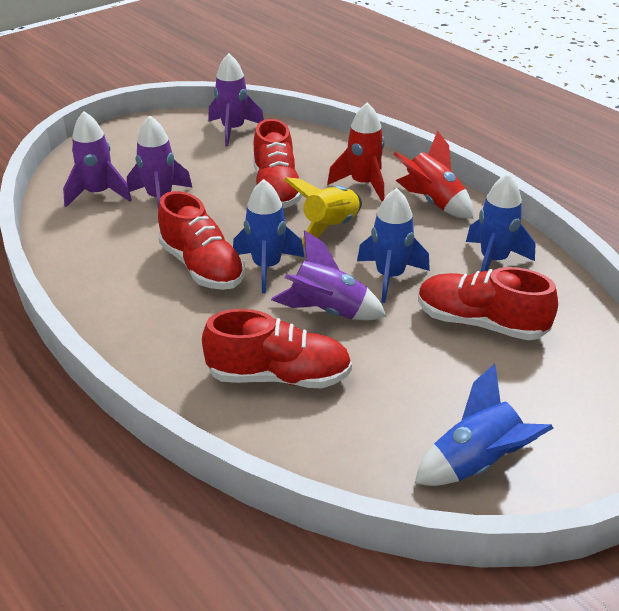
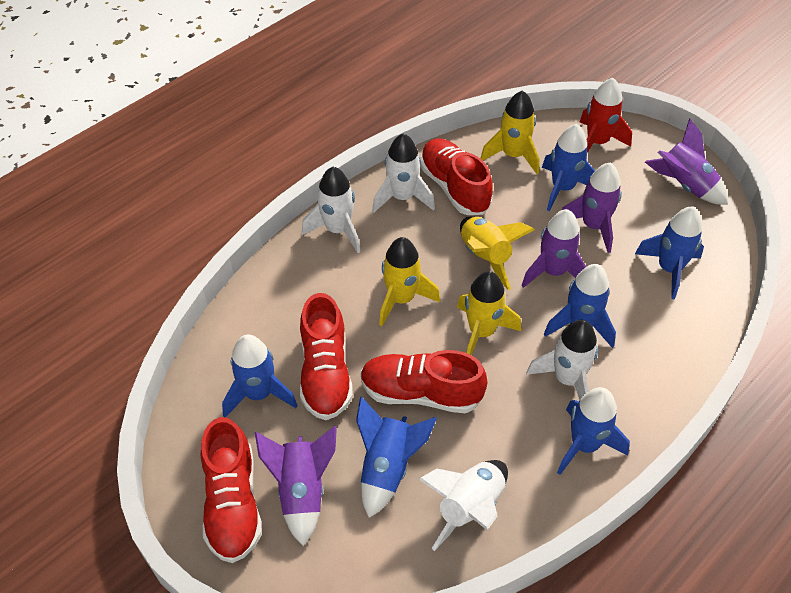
blue rocket: 4 -> 6
red rocket: 2 -> 1
white rocket: 0 -> 4
yellow rocket: 1 -> 4

